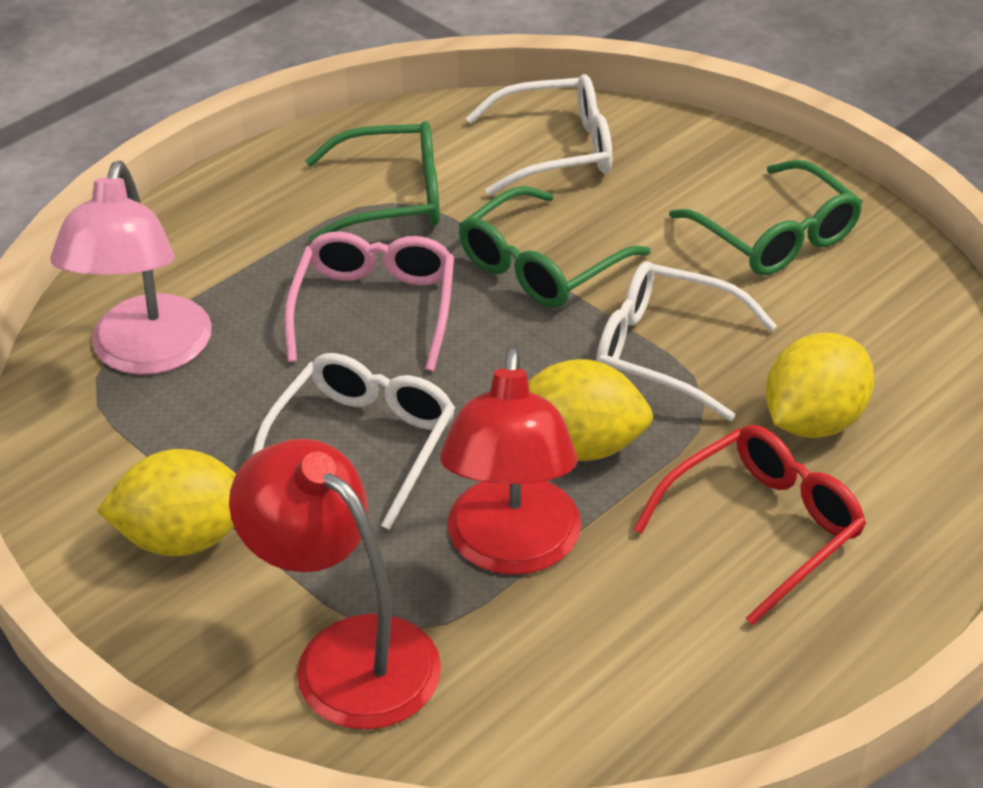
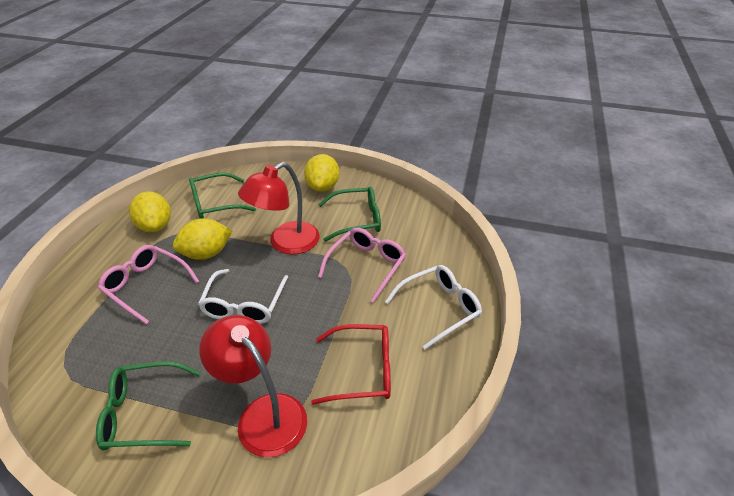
pink glasses: 1 -> 2
pink lamp: 1 -> 0
white glasses: 3 -> 2

